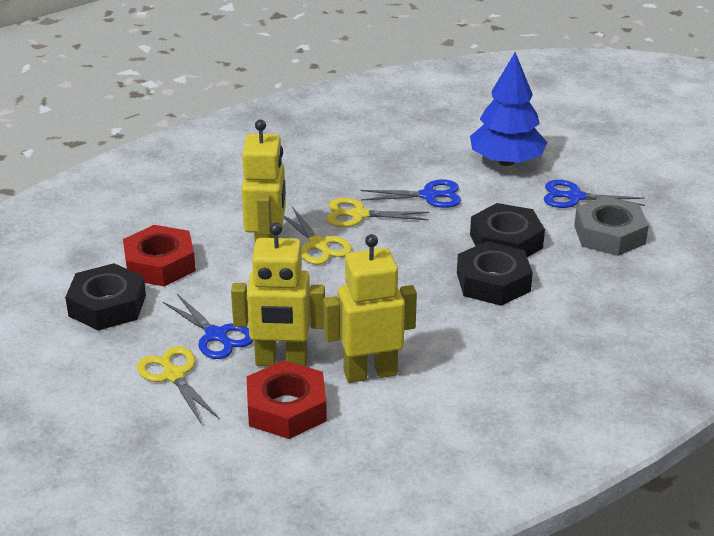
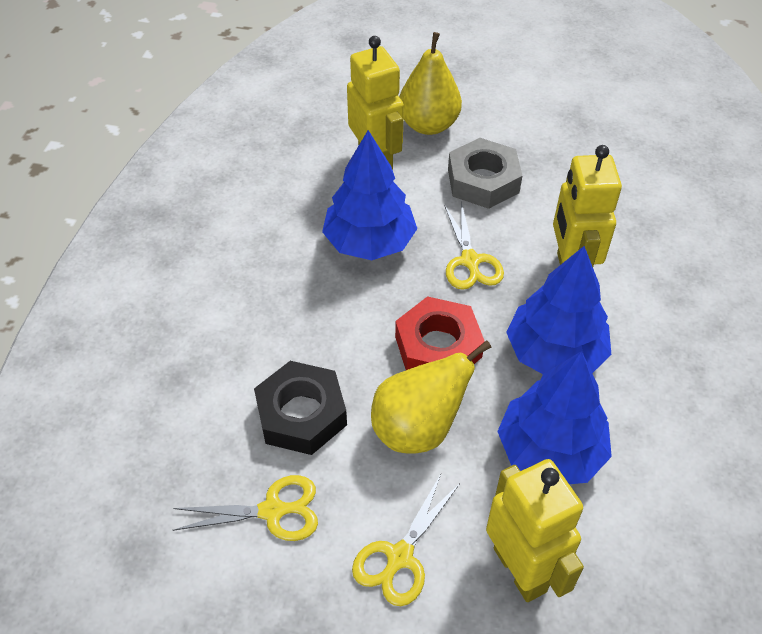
black nut: 3 -> 1
blue scissors: 3 -> 0
blue tree: 1 -> 3
red nut: 2 -> 1
yellow pear: 0 -> 2

